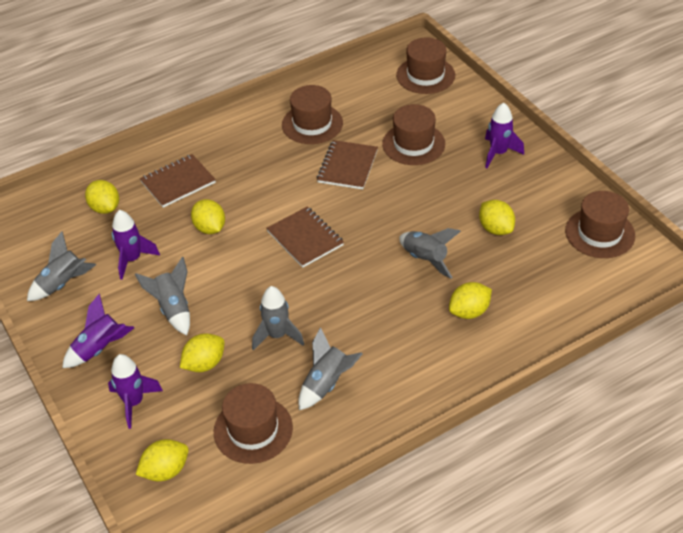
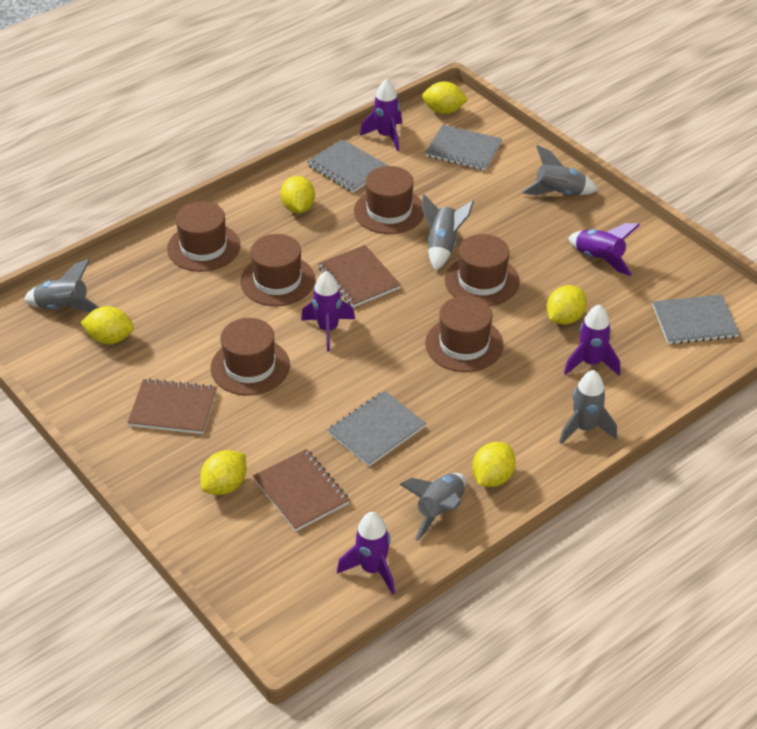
brown hat: 5 -> 6
grey notebook: 0 -> 4
purple rocket: 4 -> 5

